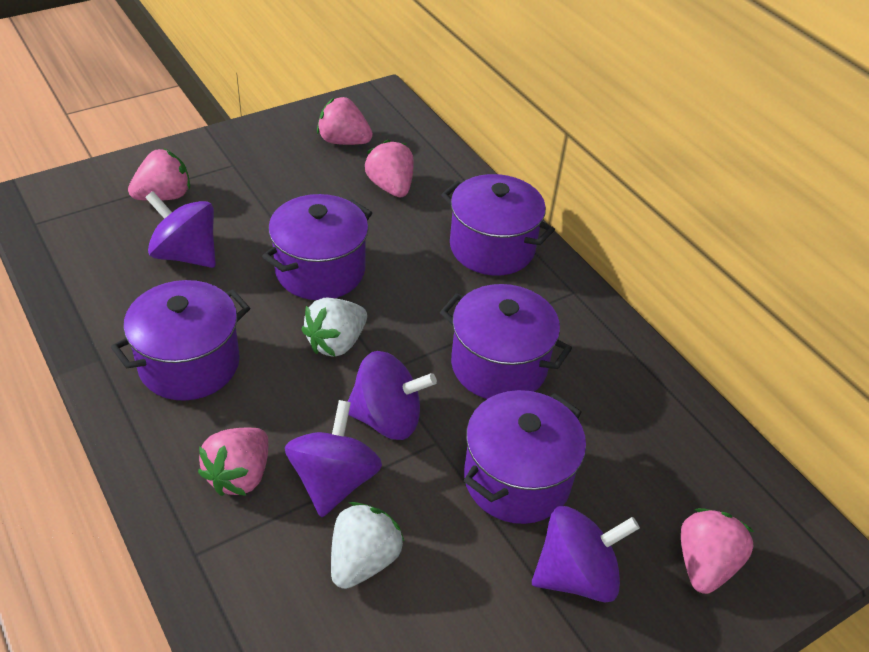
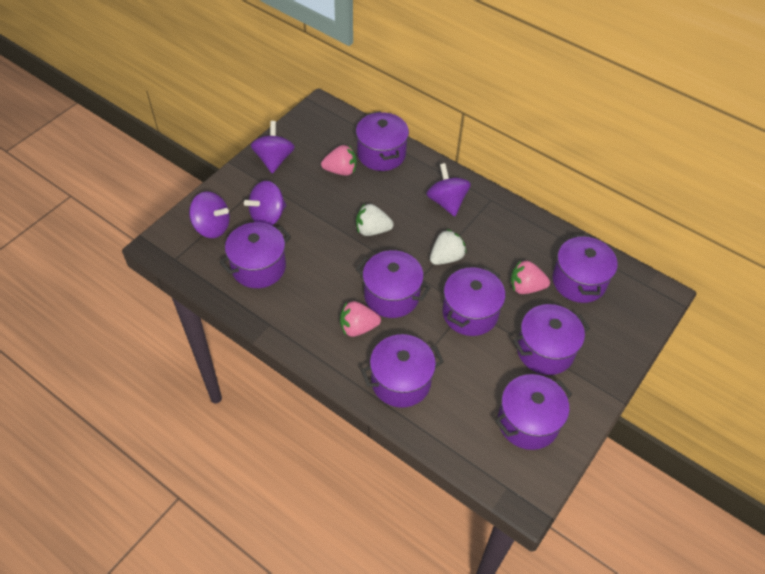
pink strawberry: 5 -> 3
purple pot: 5 -> 8

